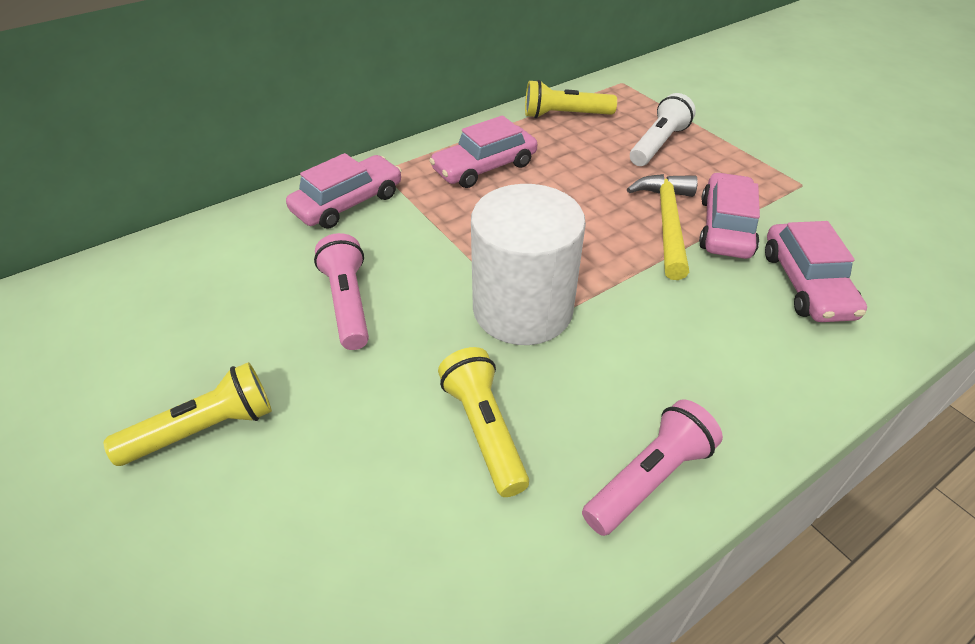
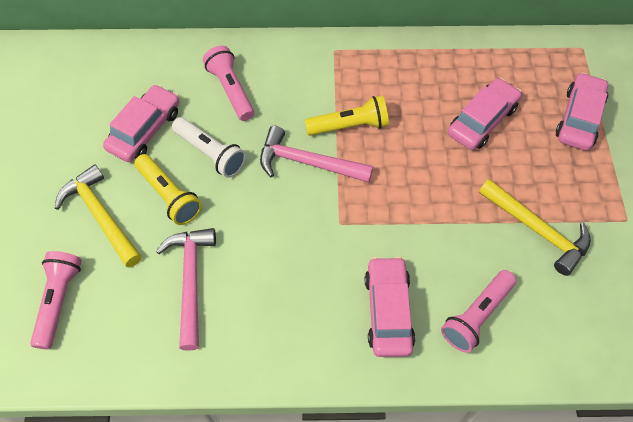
pink flashlight: 2 -> 3
pink hammer: 0 -> 2
white cylinder: 1 -> 0
yellow flashlight: 3 -> 2
yellow hammer: 1 -> 2

